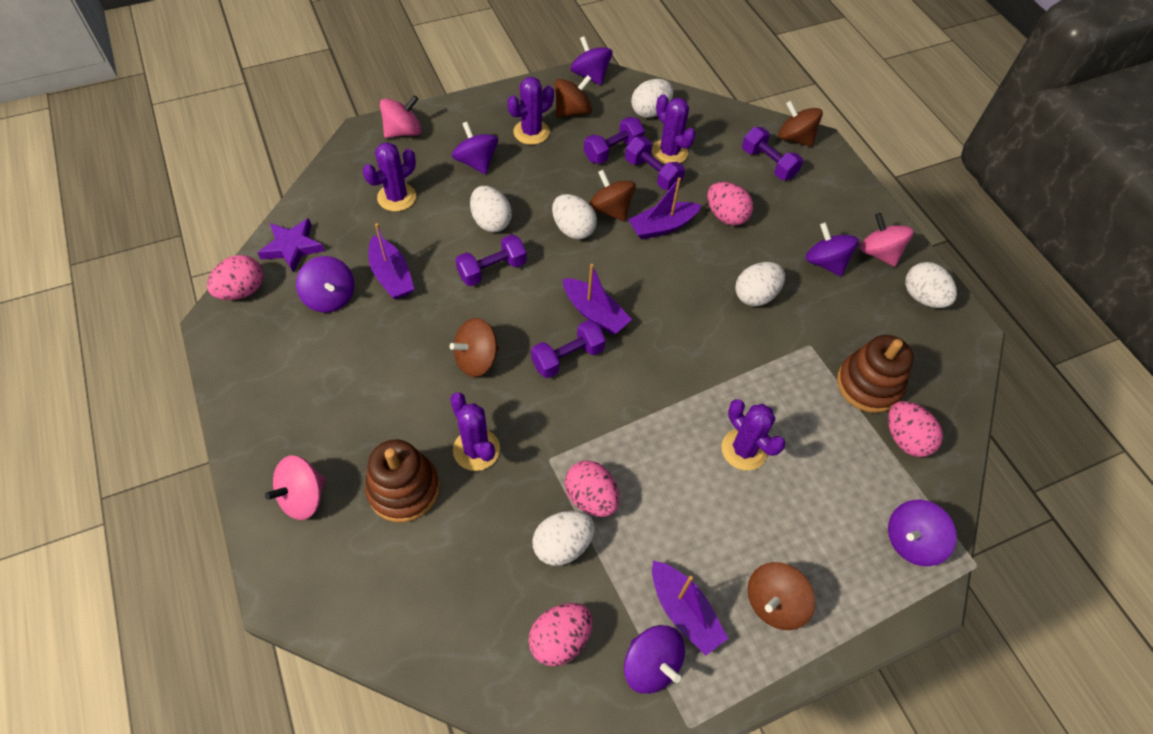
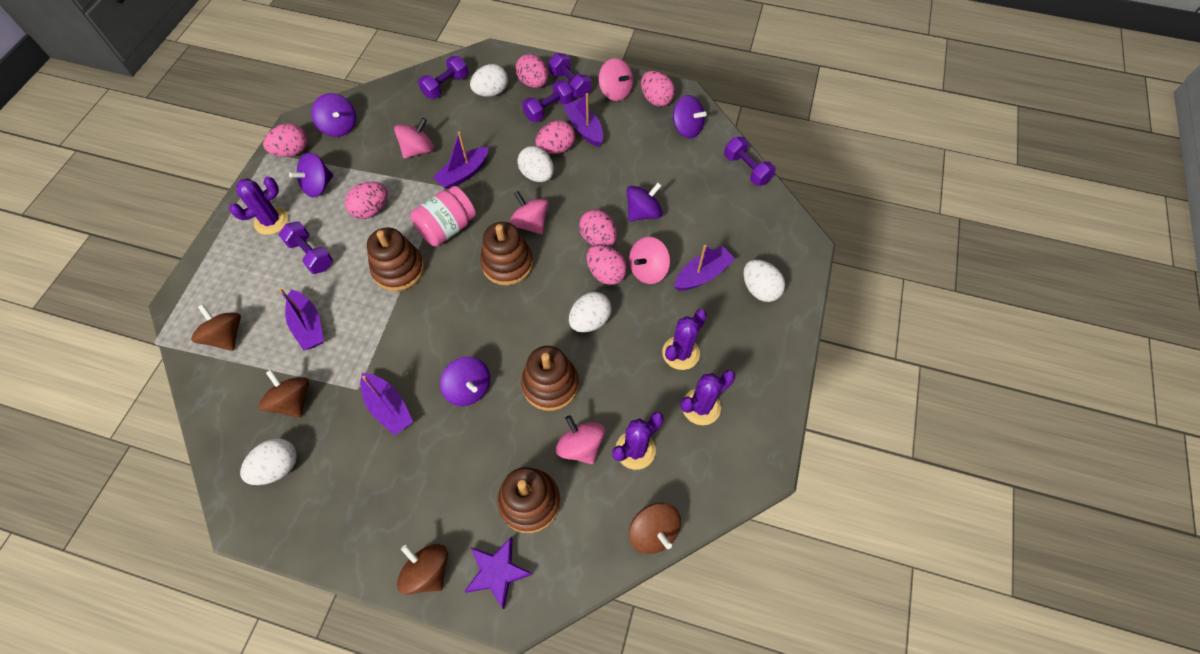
brown spinning top: 5 -> 4
brown stacking toy: 2 -> 4
pink egg: 5 -> 7
pink jar: 0 -> 1
pink spinning top: 3 -> 5
purple boat: 4 -> 5
purple cactus: 5 -> 4
purple spinning top: 6 -> 5
white egg: 6 -> 5

